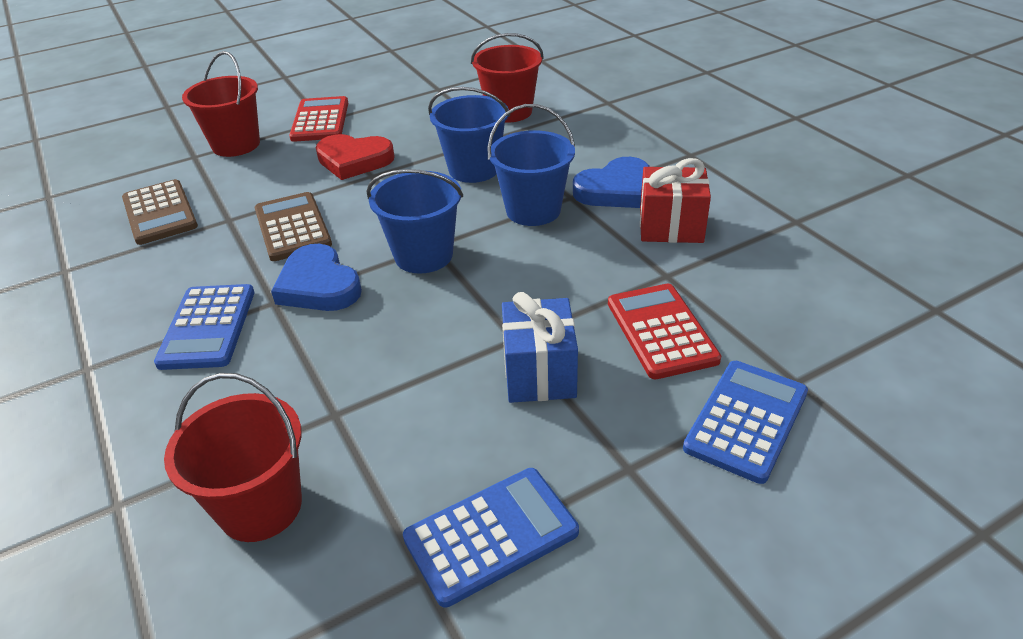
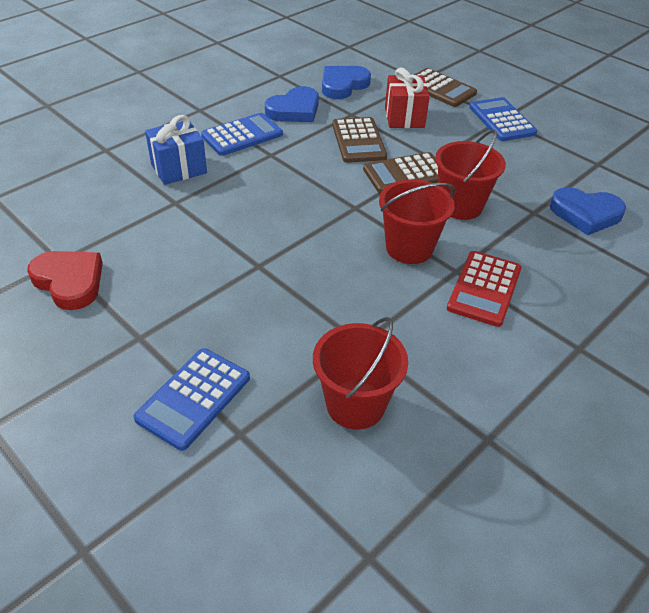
blue bucket: 3 -> 0
blue heart: 2 -> 3
brown calculator: 2 -> 3
red calculator: 2 -> 1

